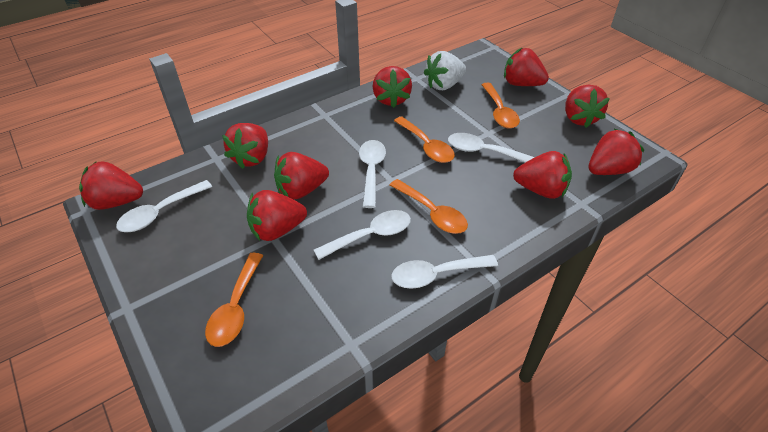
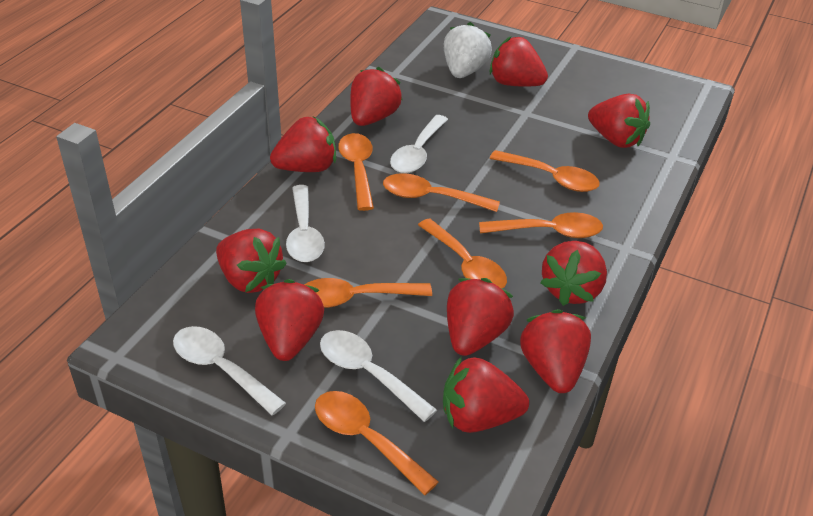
orange spoon: 4 -> 7
red strawberry: 9 -> 10
white spoon: 5 -> 4

